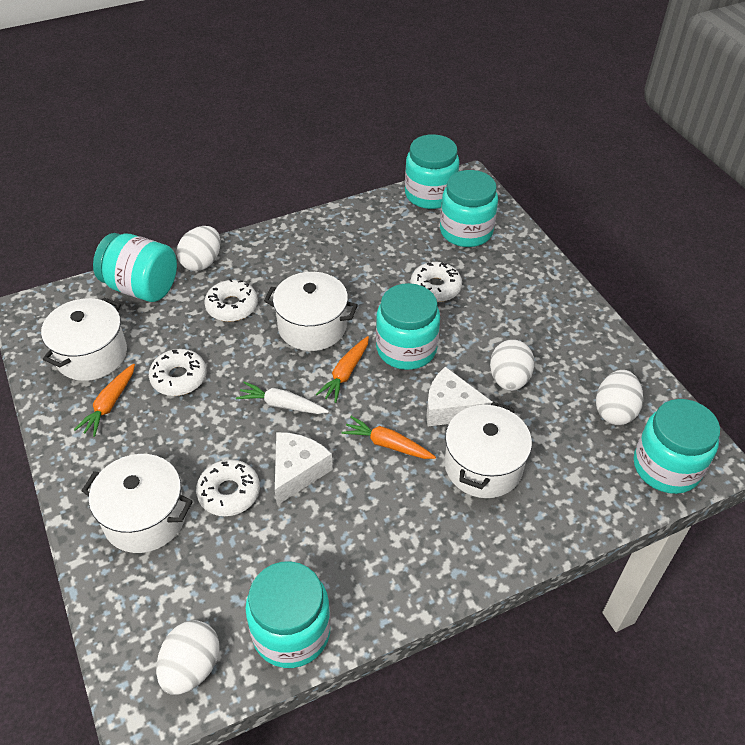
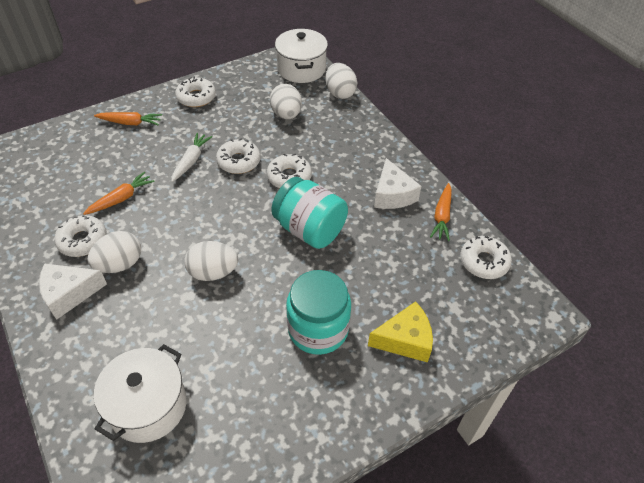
turquoise jar: 6 -> 2
white donut: 4 -> 5
white pot: 4 -> 2
yellow cheese: 0 -> 1

